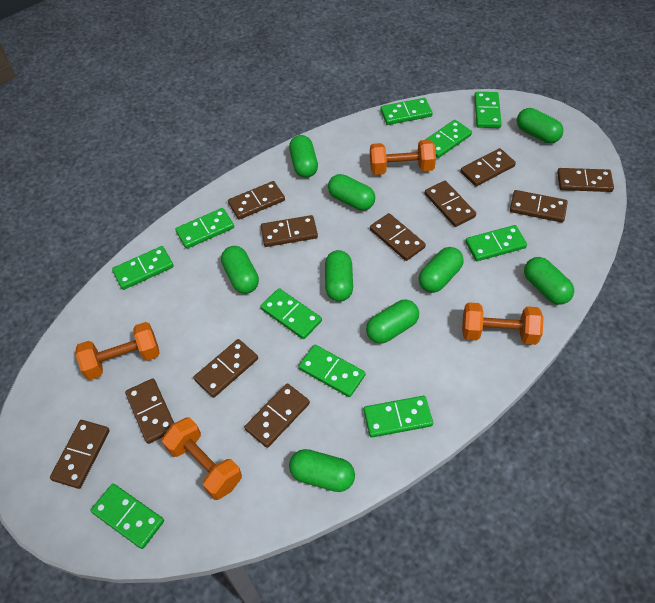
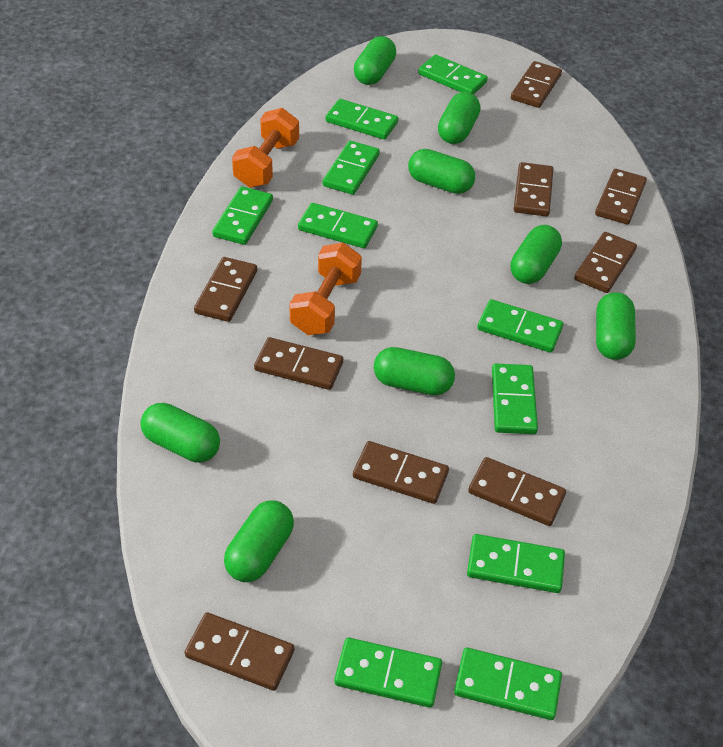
brown domino: 11 -> 9
green capsule: 9 -> 8
orange dumbbell: 4 -> 2

